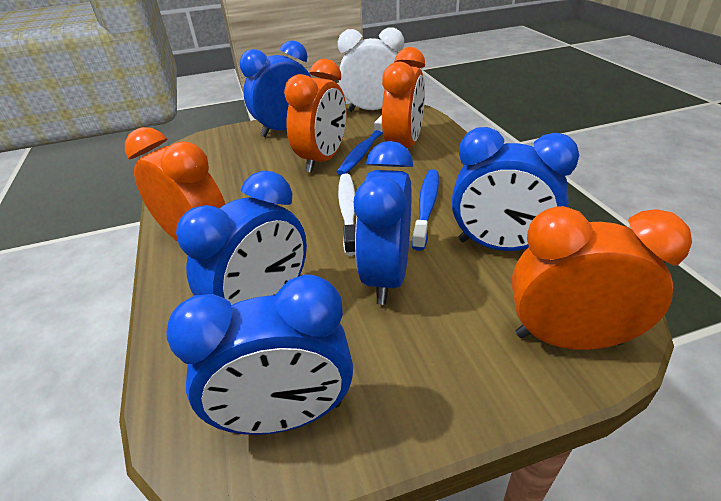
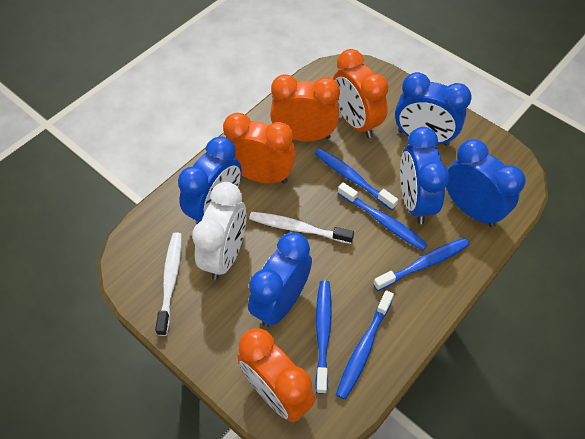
blue toothbrush: 2 -> 5
white toothbrush: 1 -> 2

